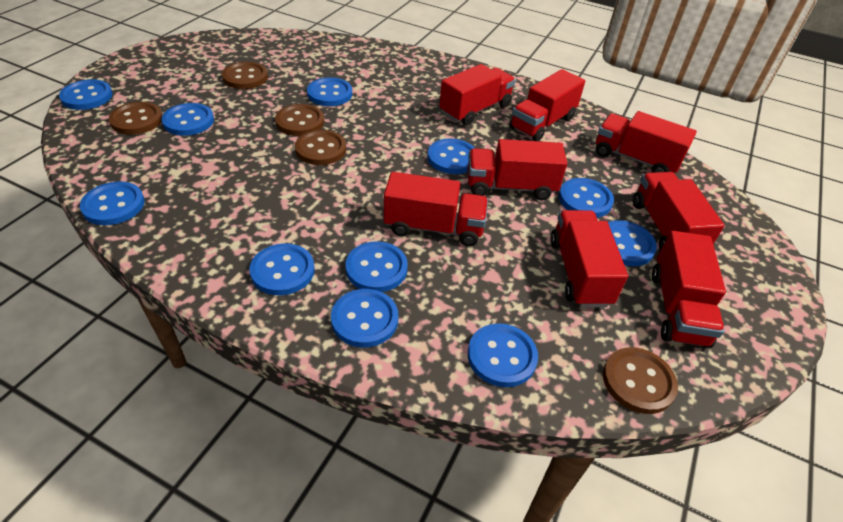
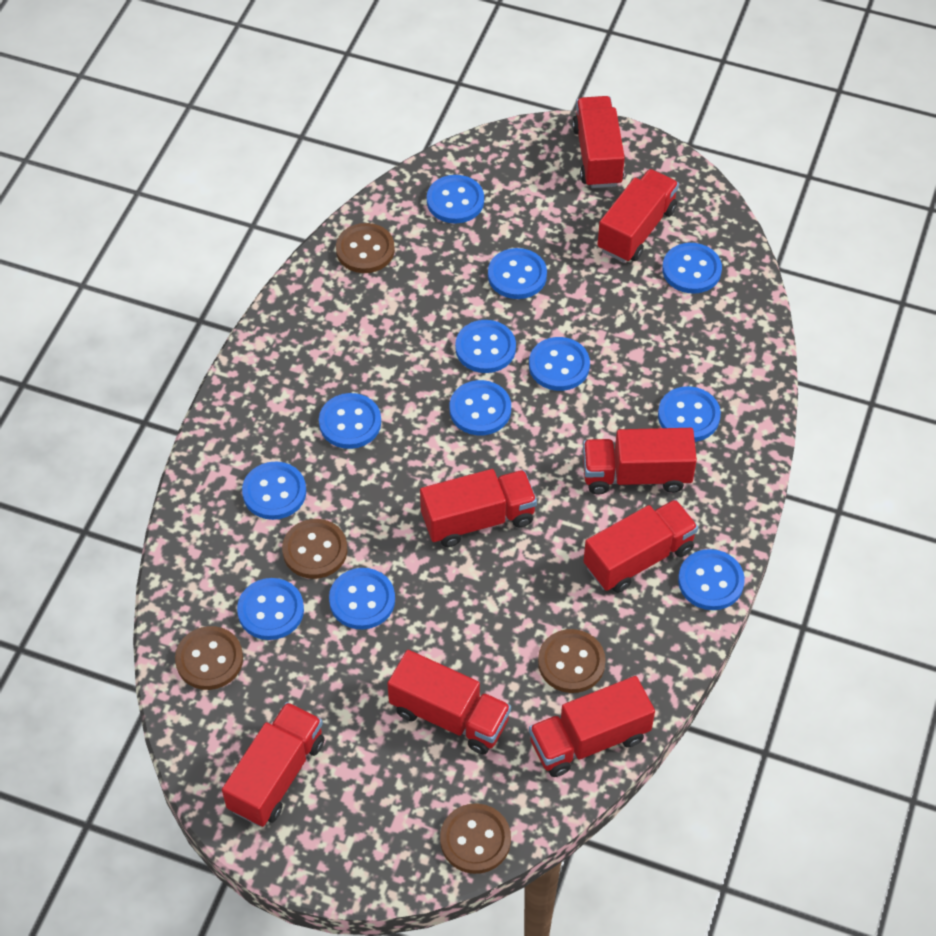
blue button: 11 -> 12

